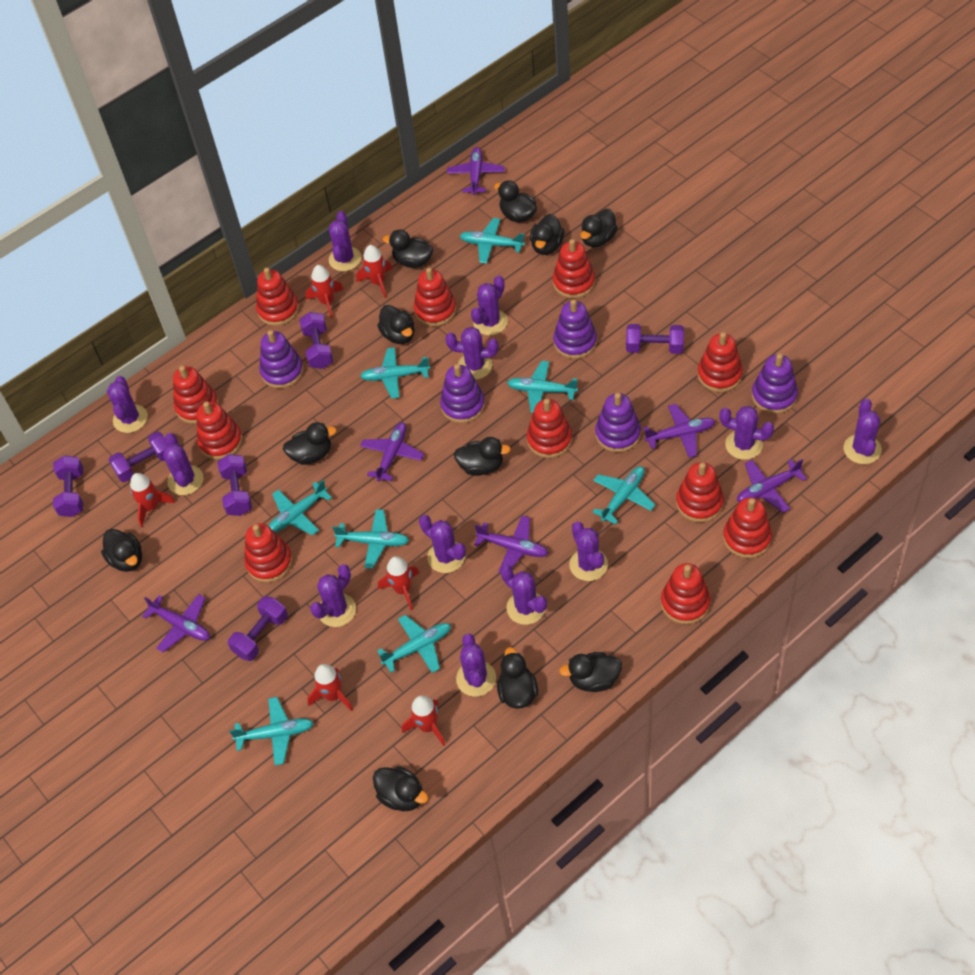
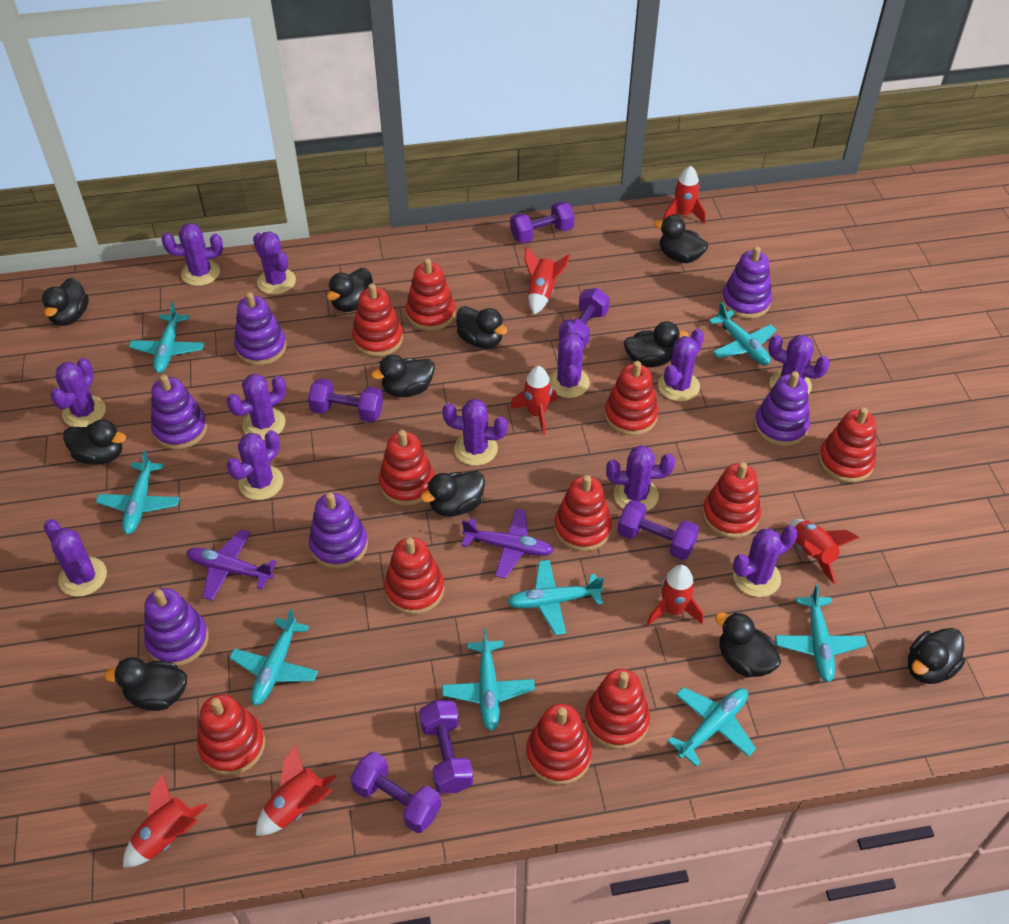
purple plane: 6 -> 2
purple stacking toy: 5 -> 6
red rocket: 6 -> 7

